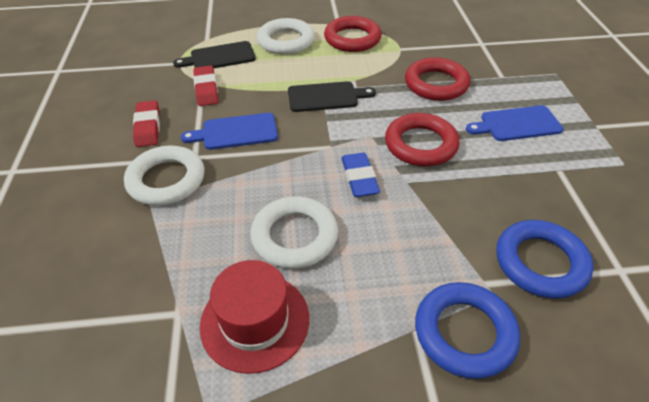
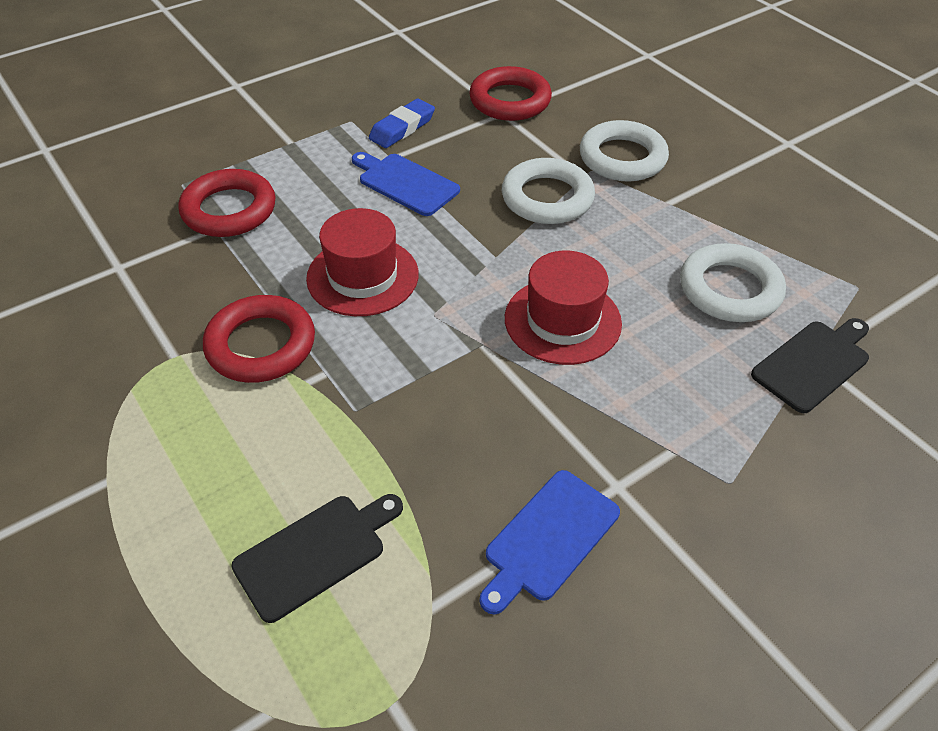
blue ring: 2 -> 0
red eraser: 2 -> 0
red hat: 1 -> 2

